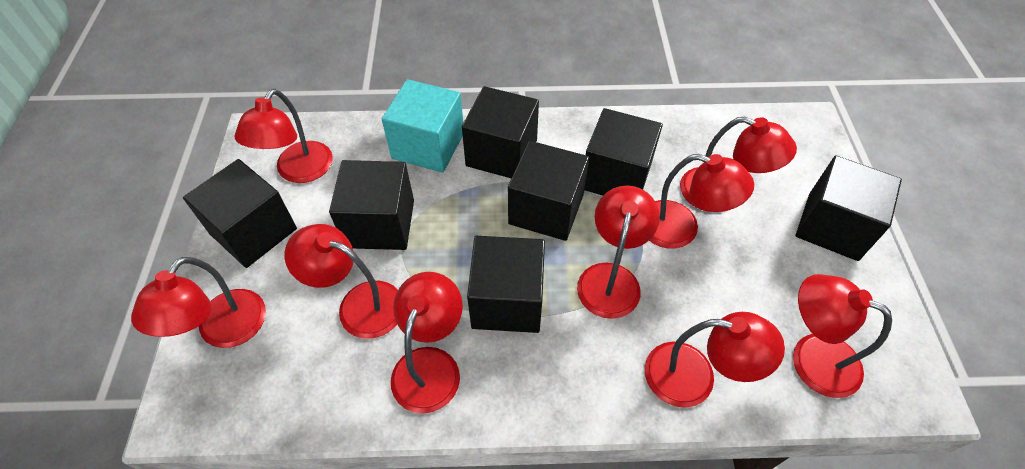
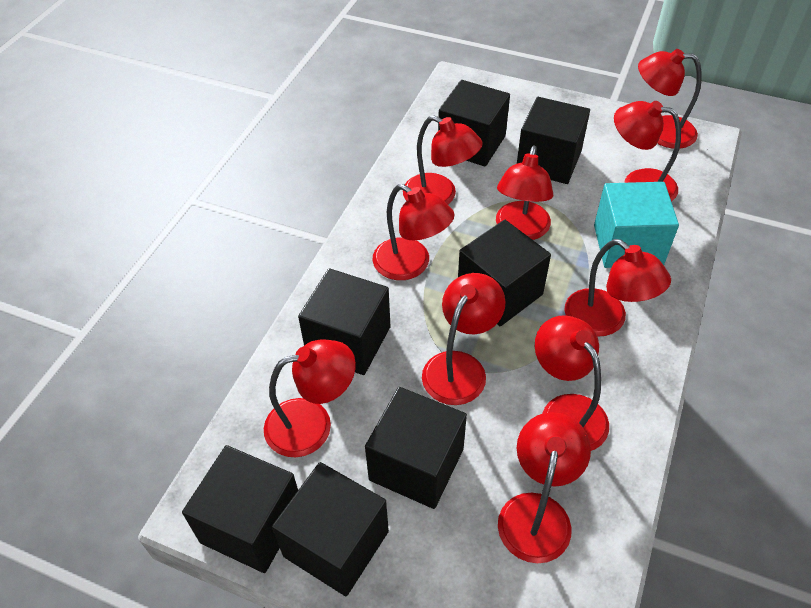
red lamp: 9 -> 10

